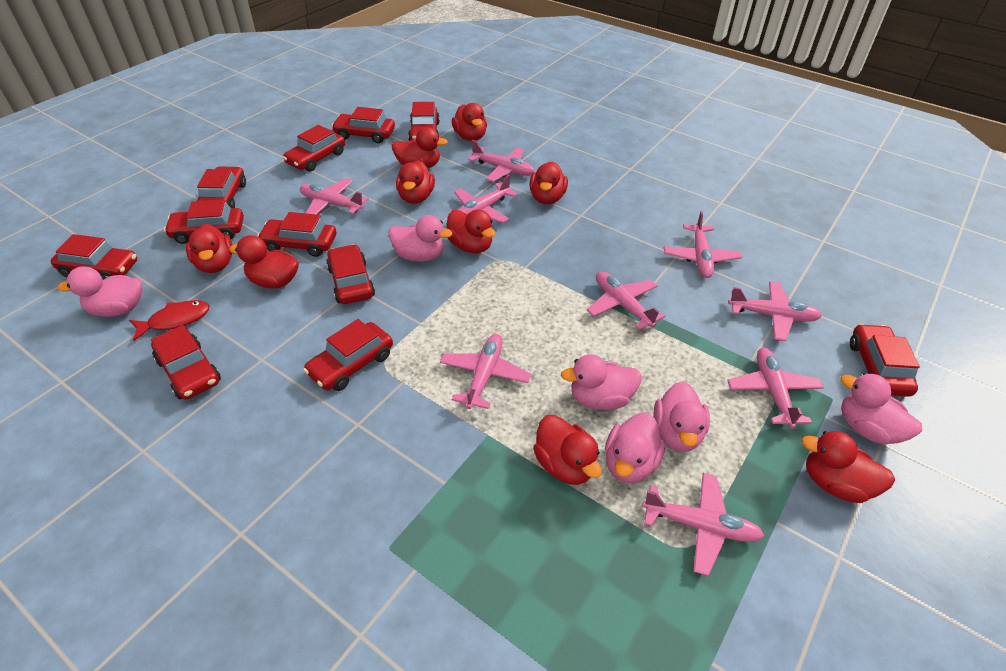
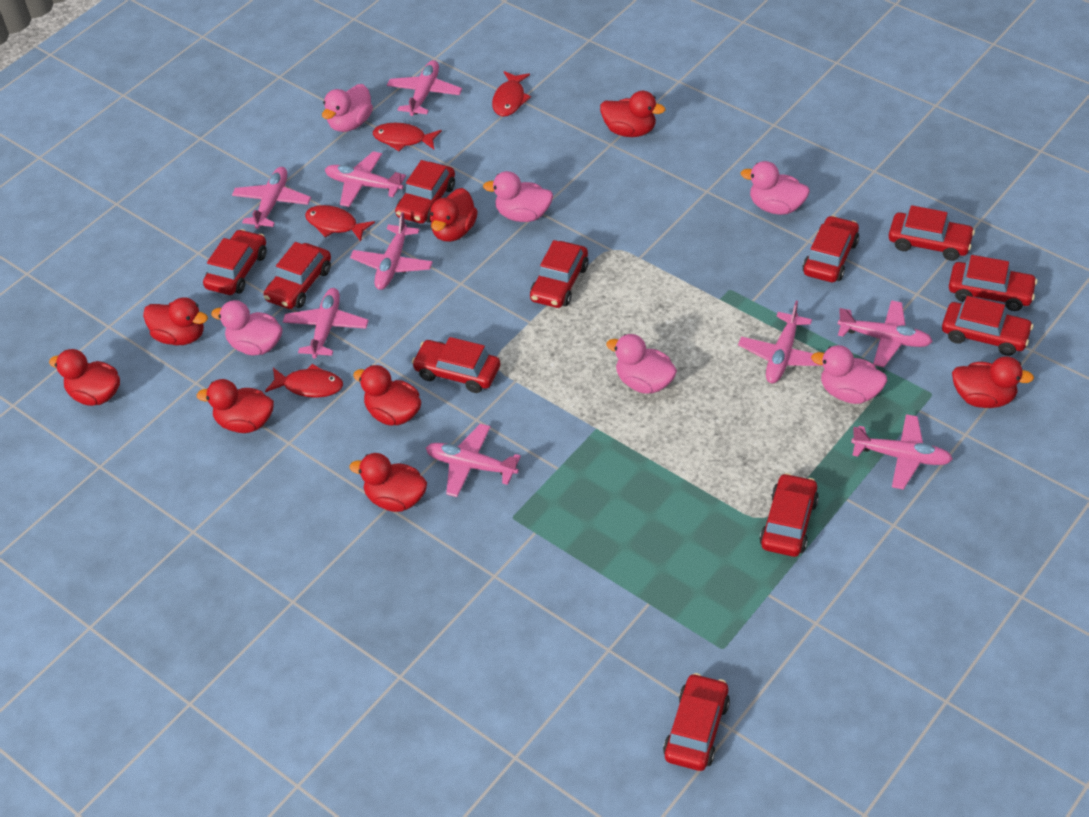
red duck: 9 -> 8
red fish: 1 -> 4

